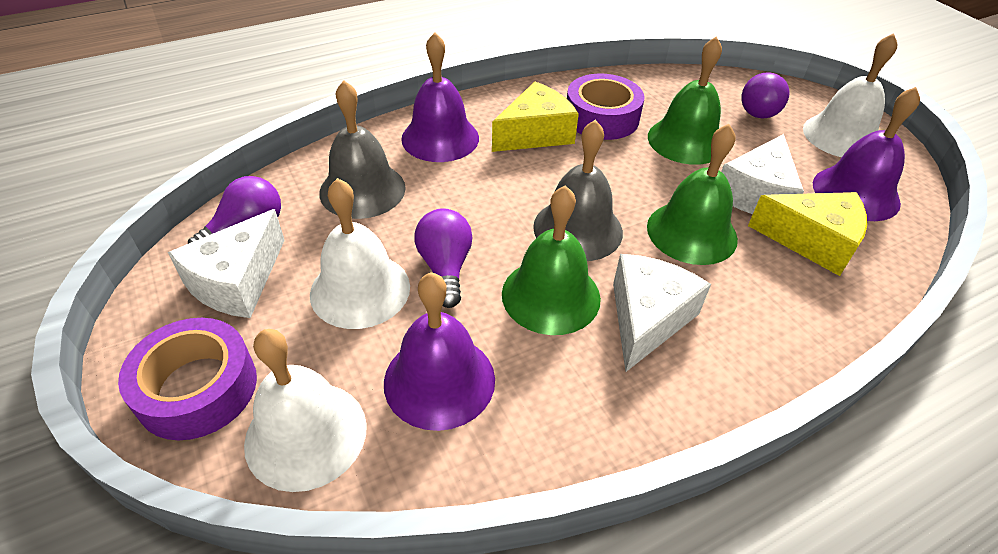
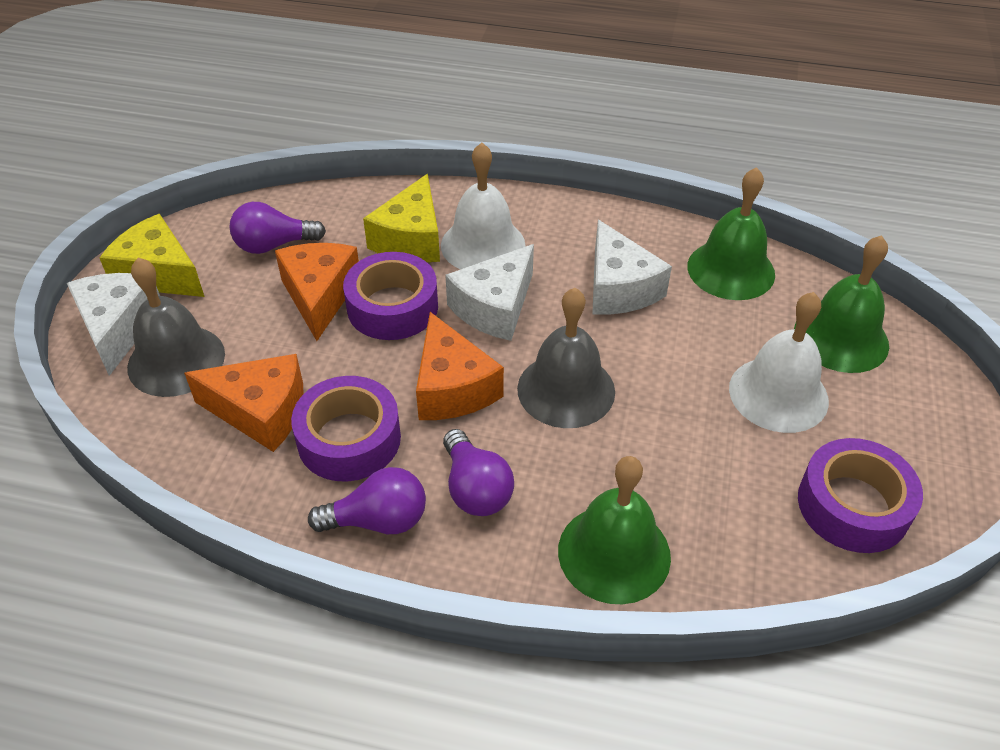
orange cheese: 0 -> 3
purple bell: 3 -> 0
purple tape: 2 -> 3
white bell: 3 -> 2

